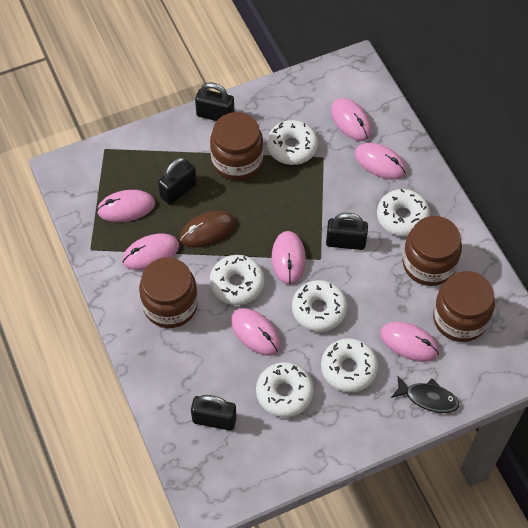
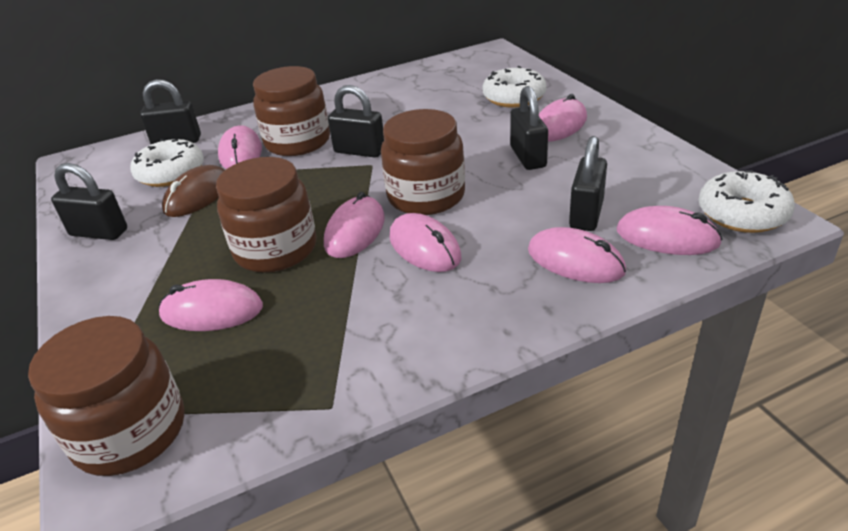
black fish: 1 -> 0
black padlock: 4 -> 5
white donut: 6 -> 3

